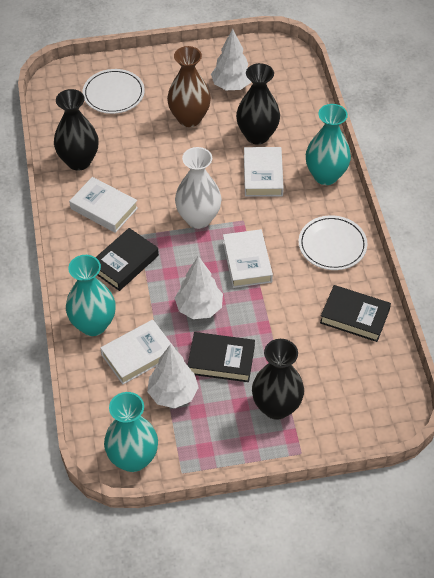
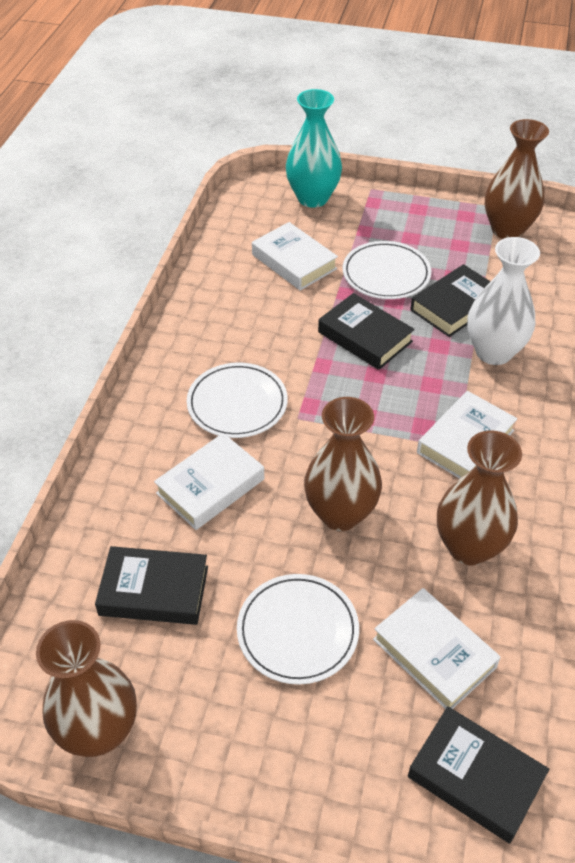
black book: 3 -> 4
black vase: 3 -> 0
brown vase: 1 -> 4
turquoise vase: 3 -> 1
white plate: 2 -> 3
white tree: 3 -> 0

